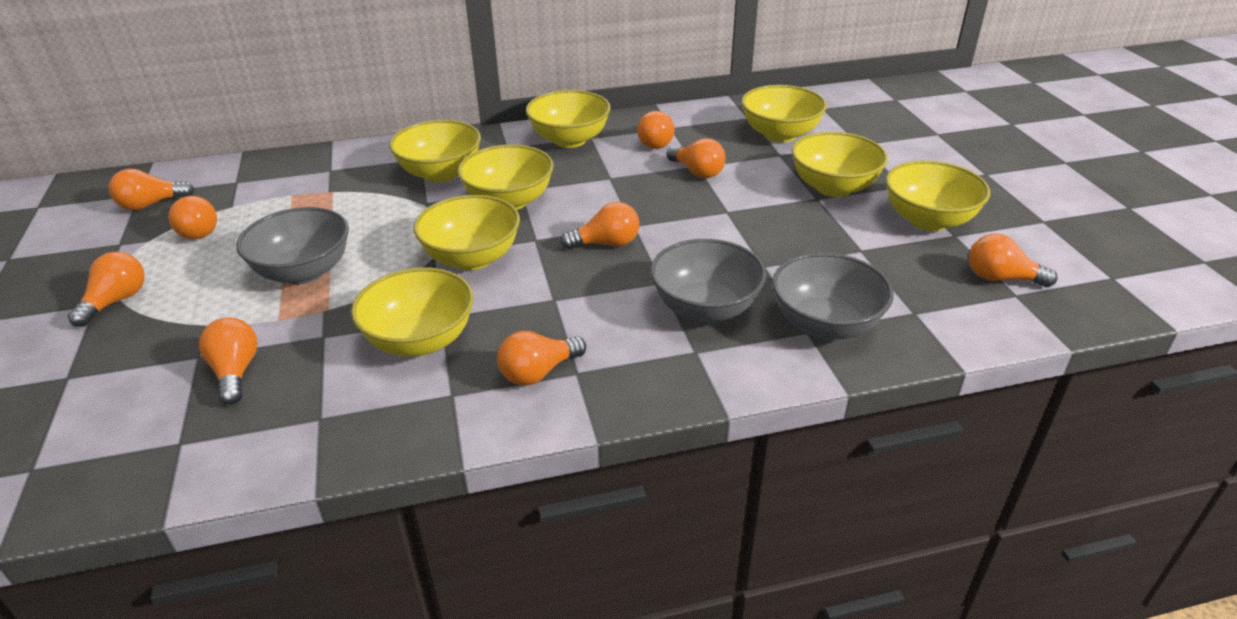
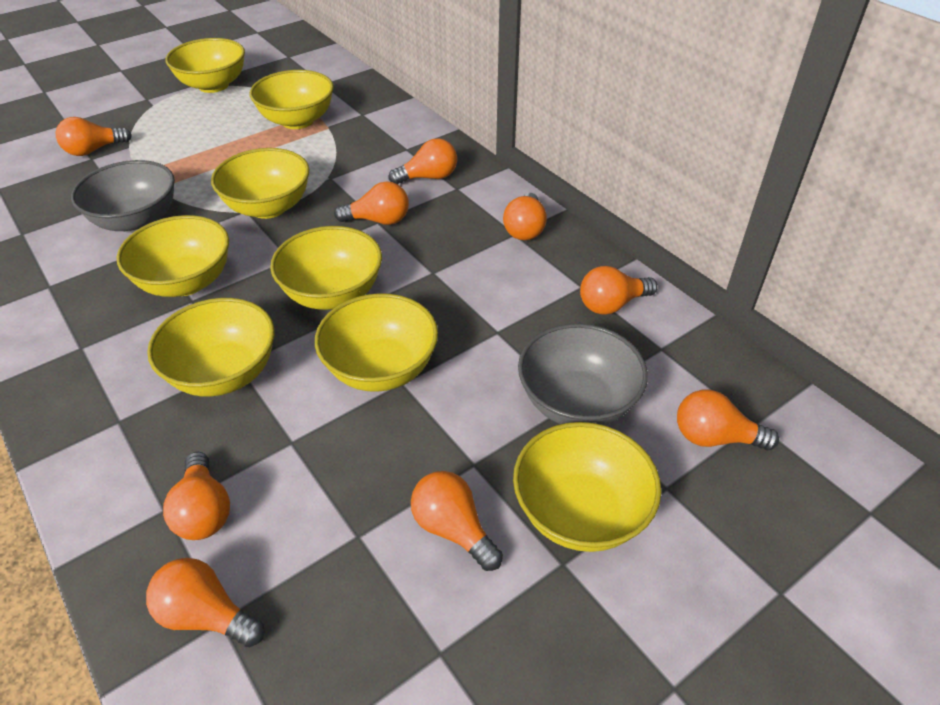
grey bowl: 3 -> 2

